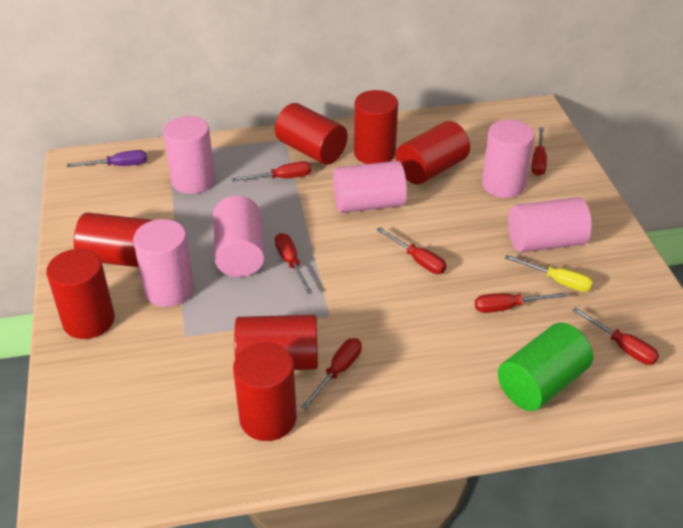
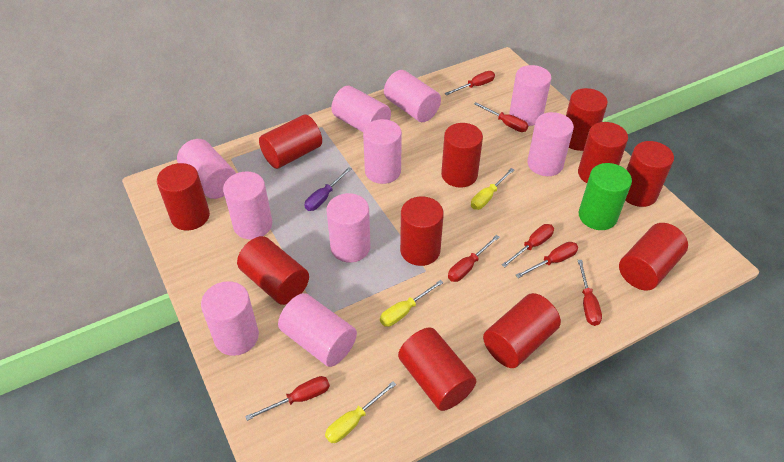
pink cylinder: 6 -> 10
red cylinder: 7 -> 11
yellow screwdriver: 1 -> 3

